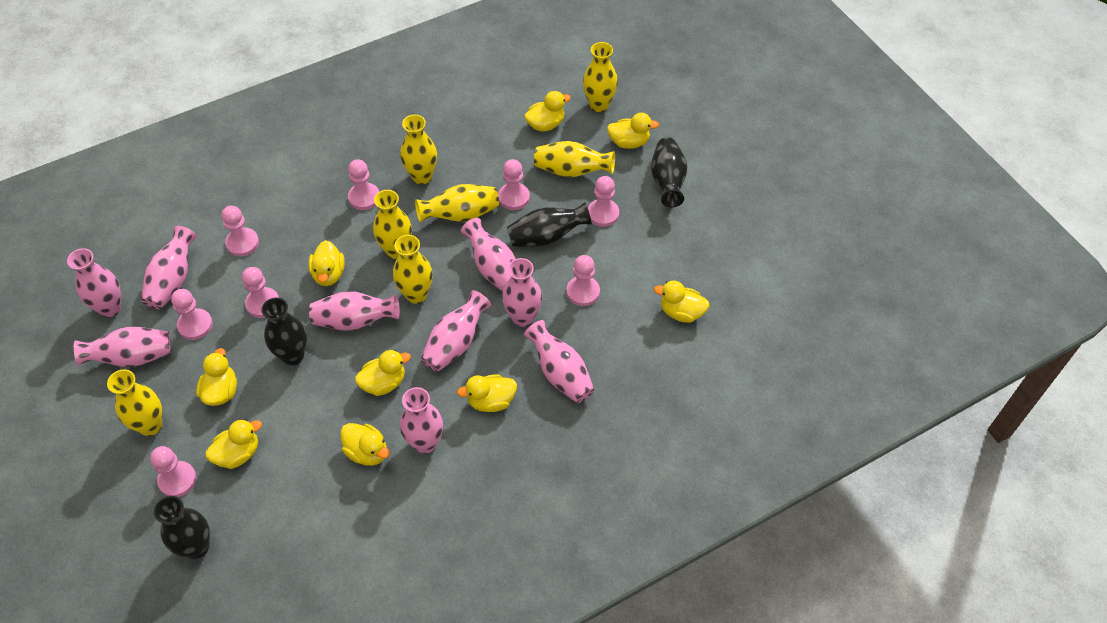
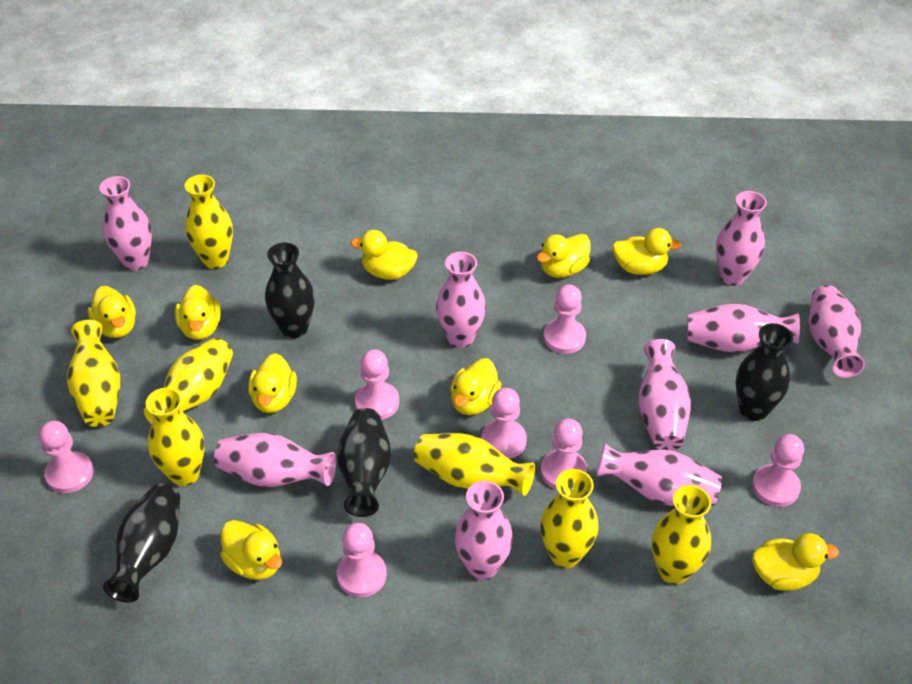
pink pawn: 8 -> 7

